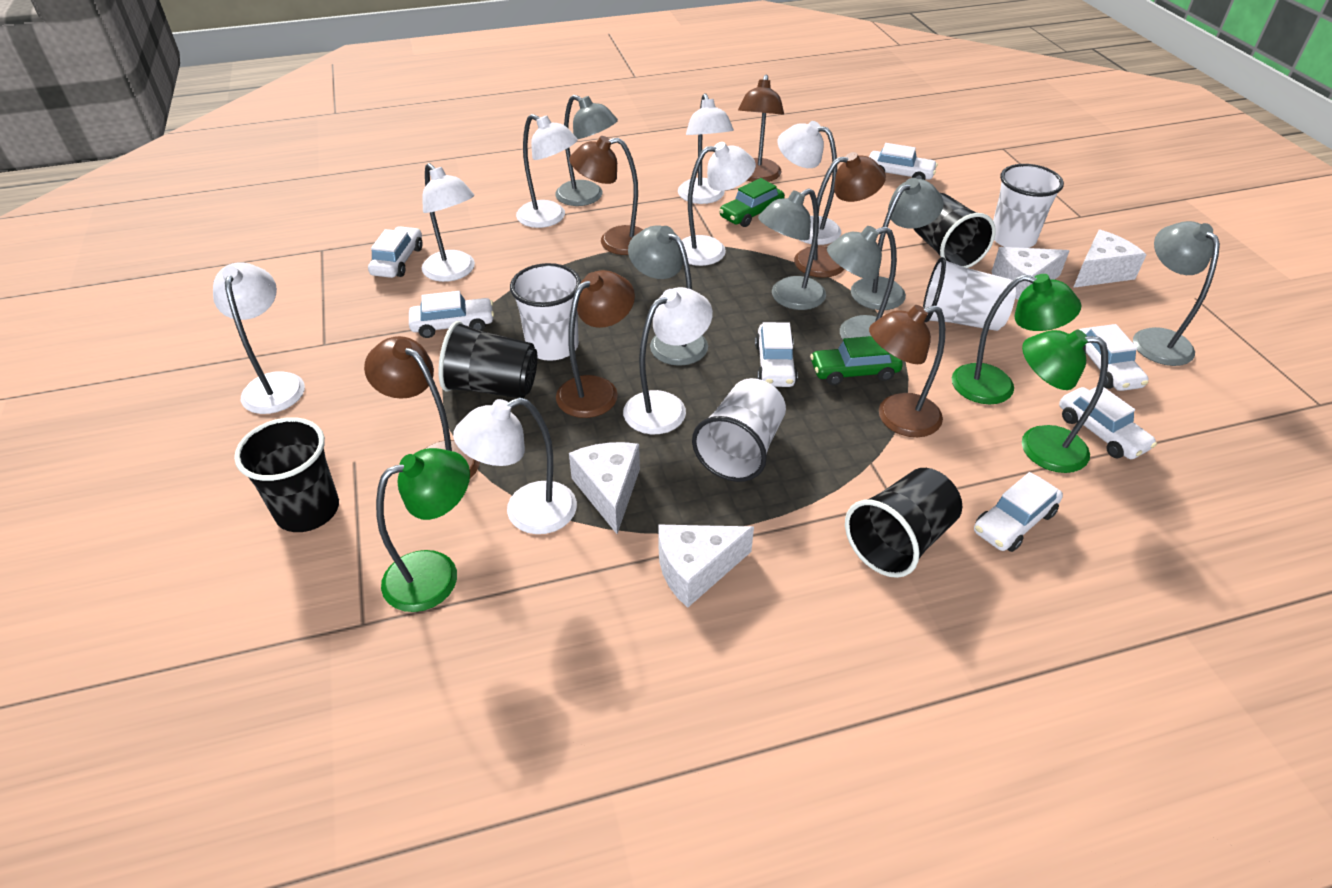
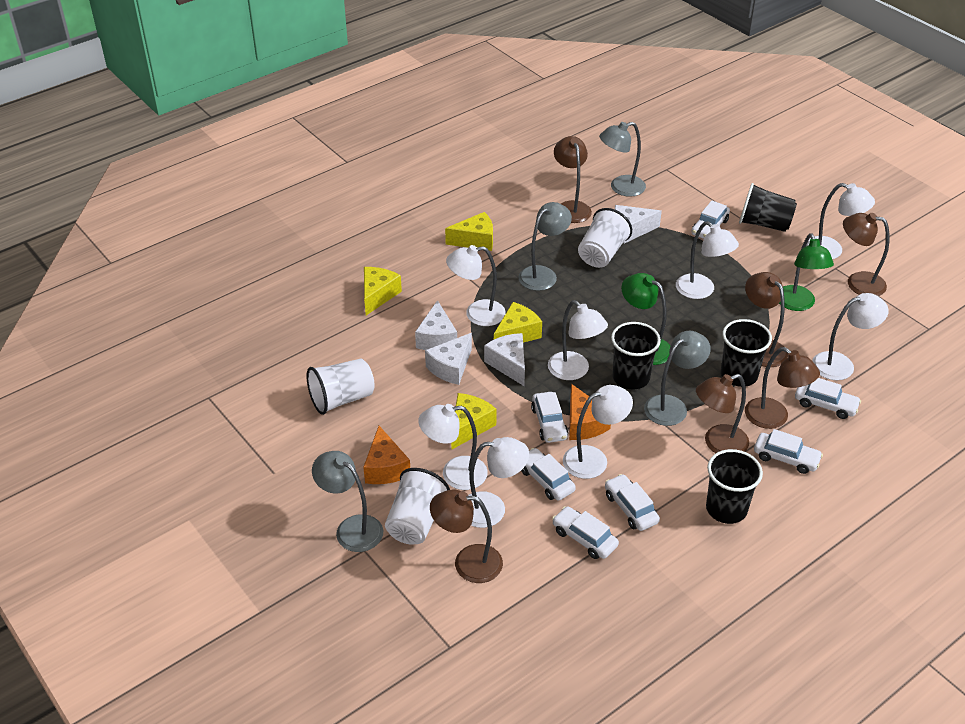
green car: 2 -> 0
green lamp: 3 -> 2
grey lamp: 6 -> 4
orange cheese: 0 -> 2
white cup: 4 -> 3
yellow cheese: 0 -> 4

